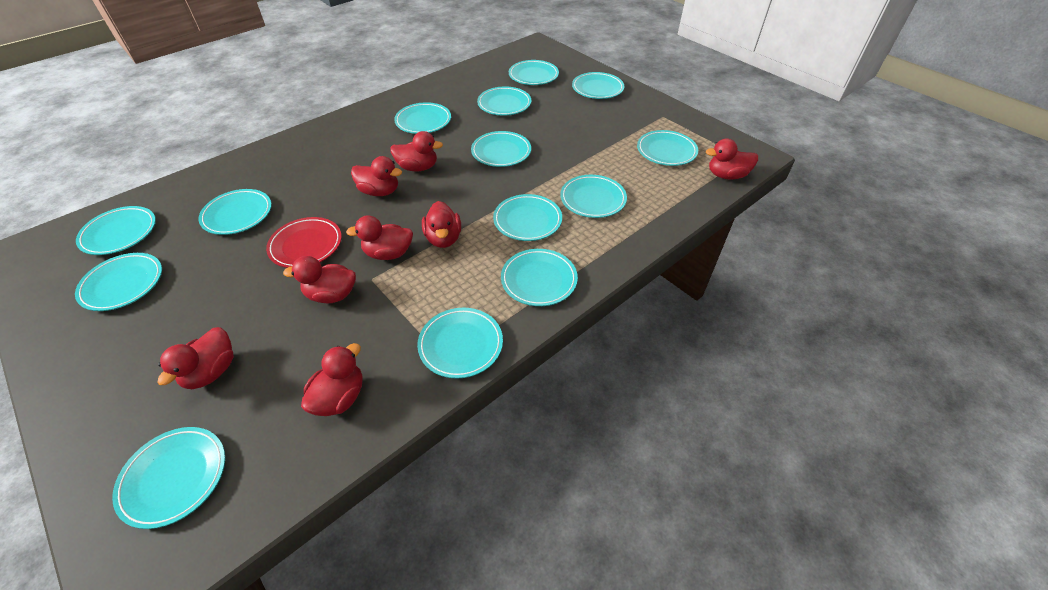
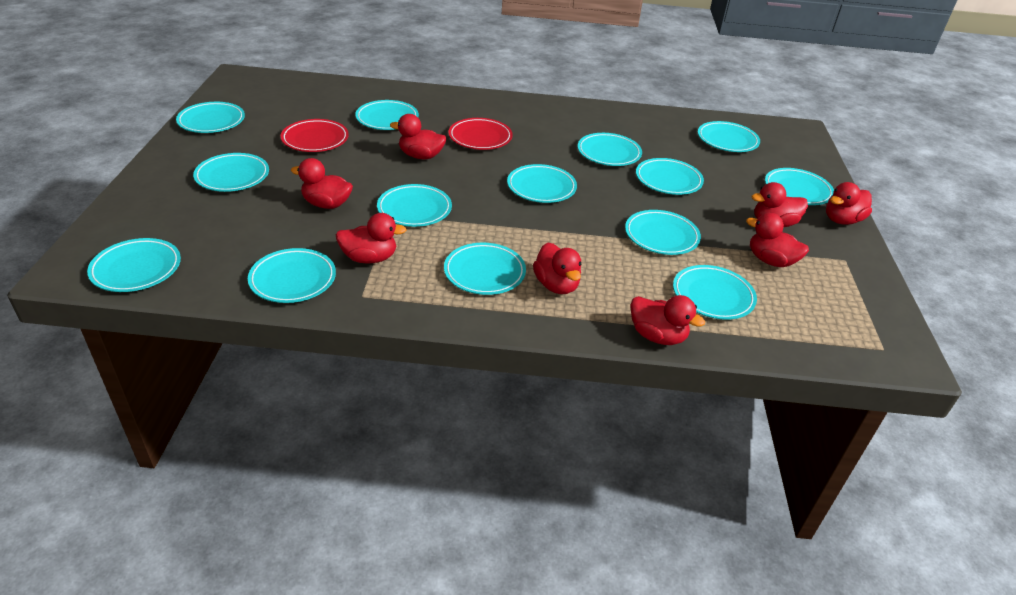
red plate: 1 -> 2

